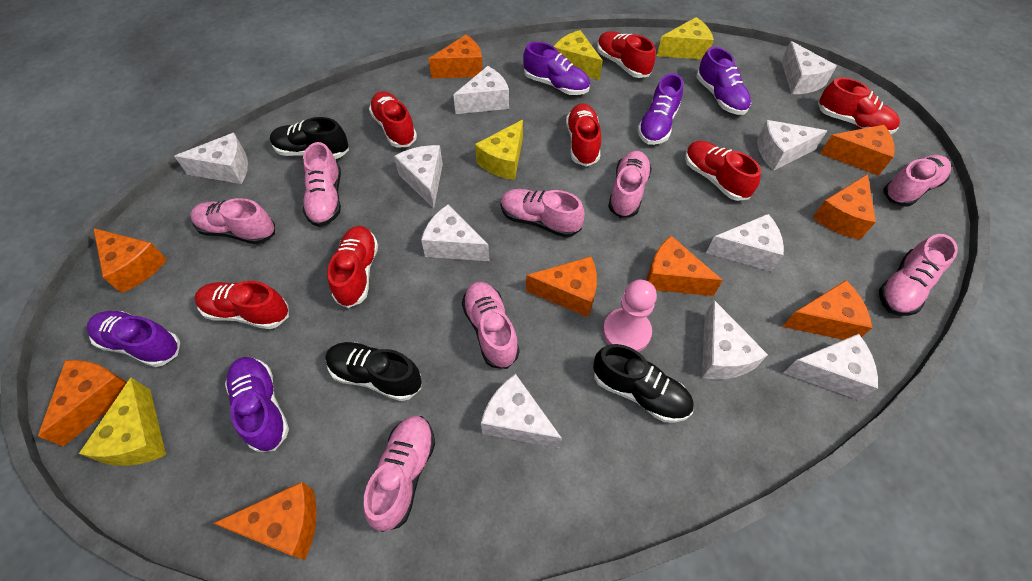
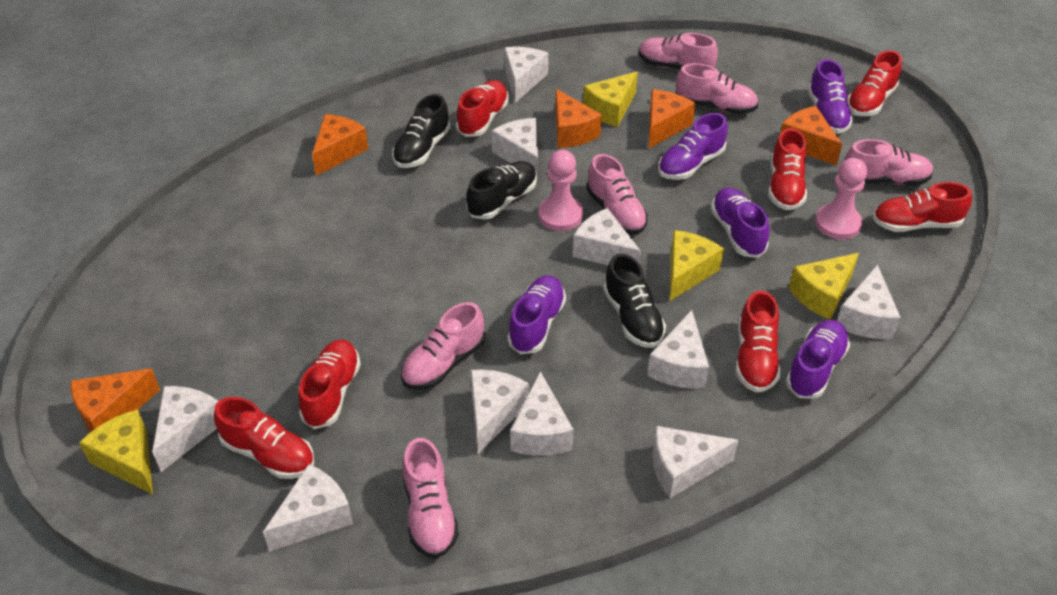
orange cheese: 9 -> 5
pink pawn: 1 -> 2
pink shoe: 8 -> 6

